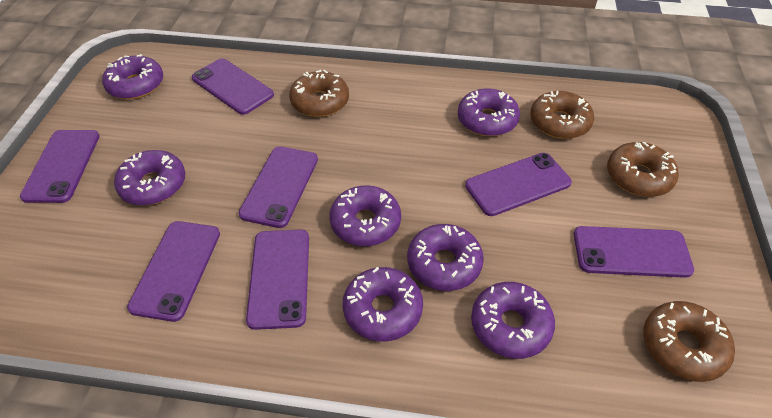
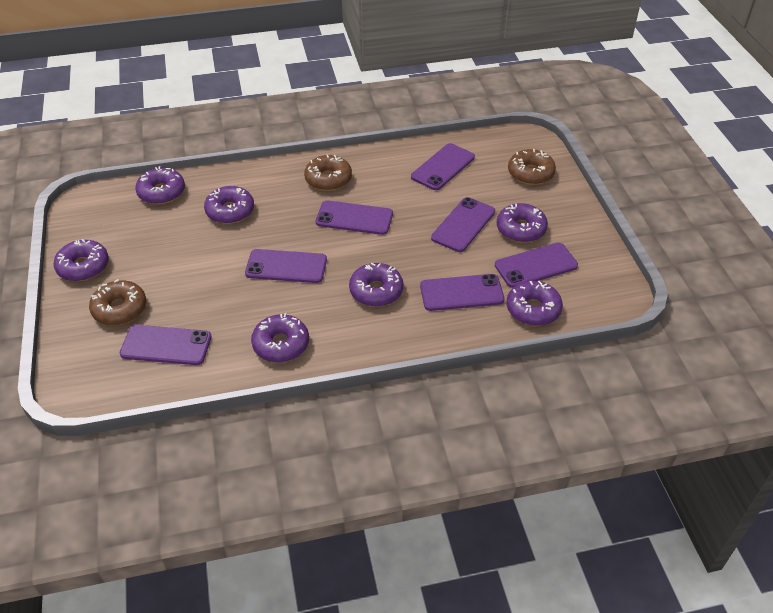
brown donut: 4 -> 3

